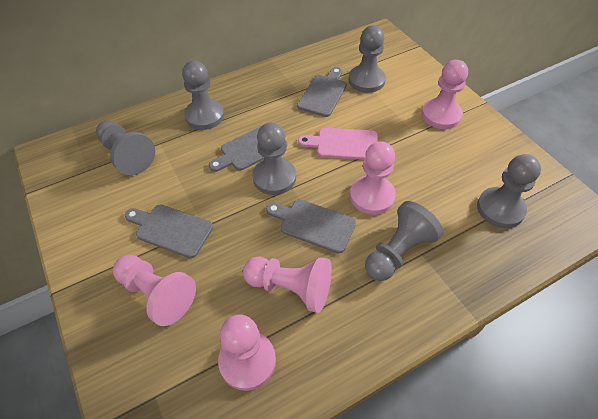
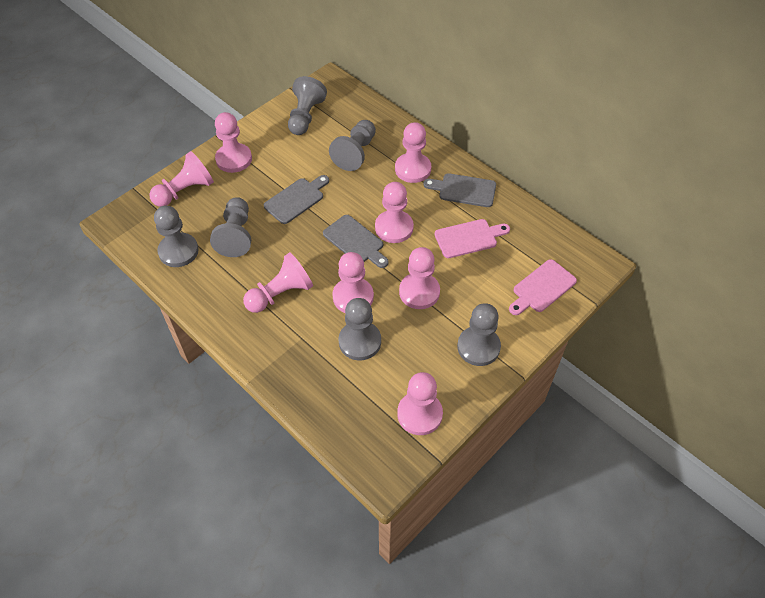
grey cutting board: 4 -> 3
pink cutting board: 1 -> 2
pink pawn: 5 -> 8

